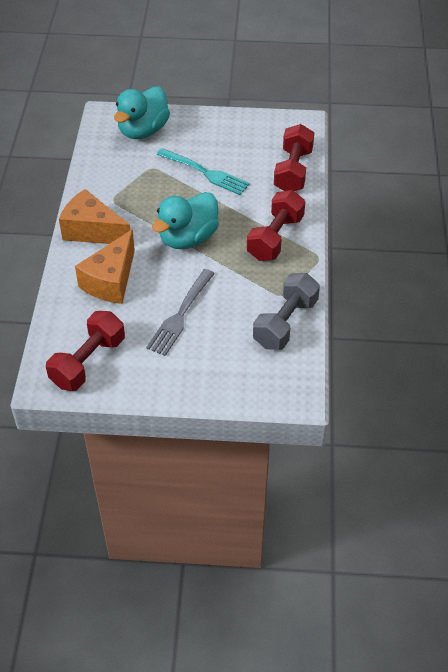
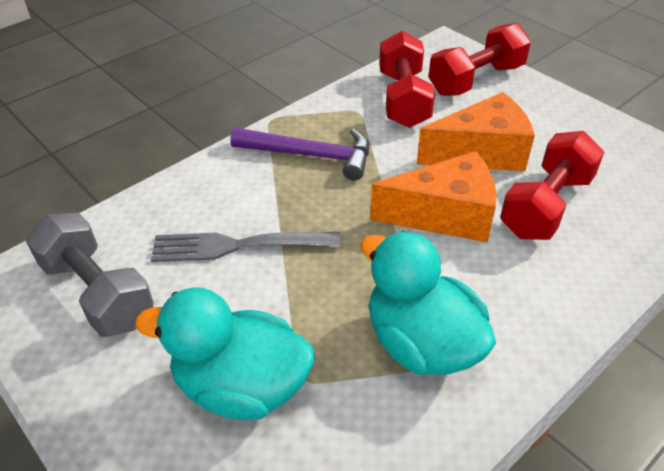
purple hammer: 0 -> 1
turquoise fork: 1 -> 0

